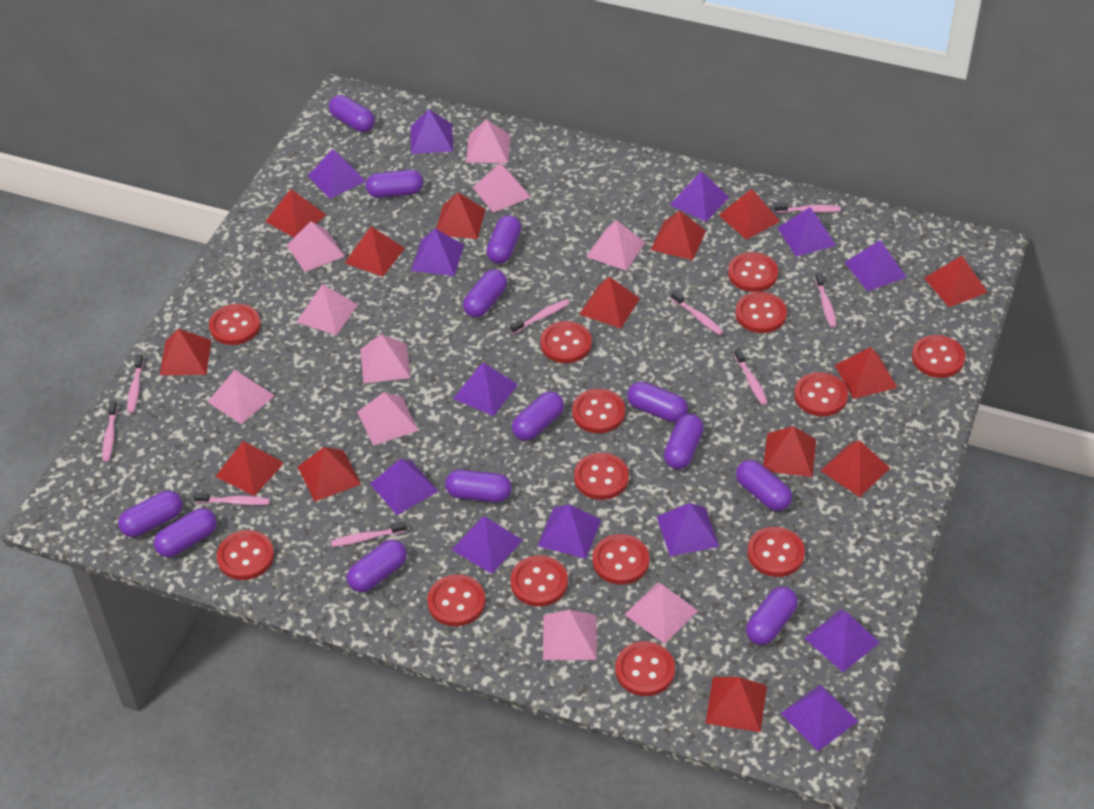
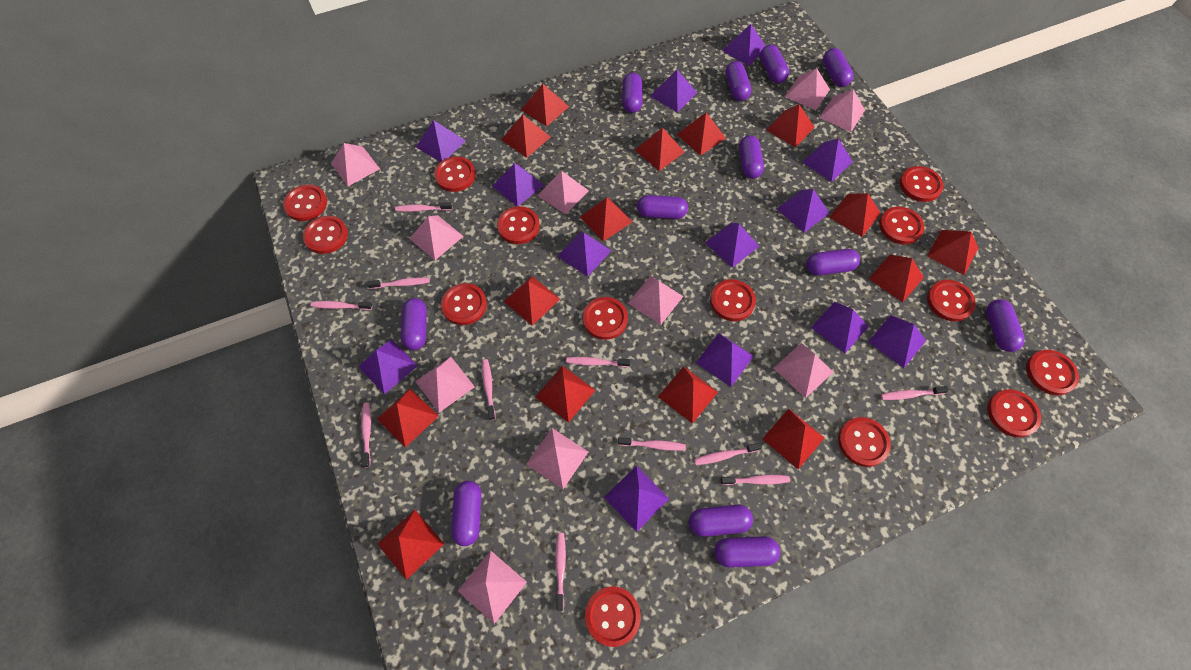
pink toothbrush: 9 -> 11
purple capsule: 13 -> 12
red pyramid: 14 -> 15

